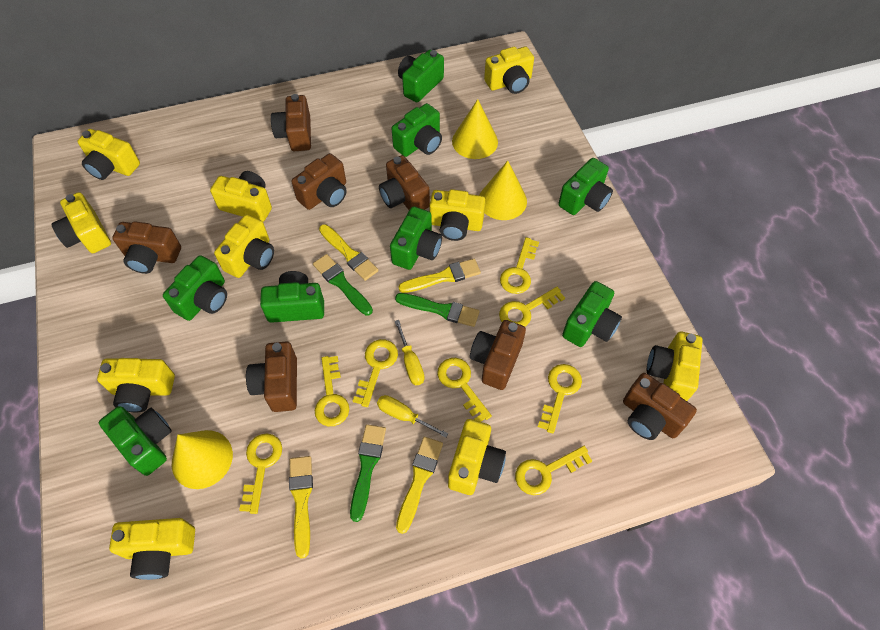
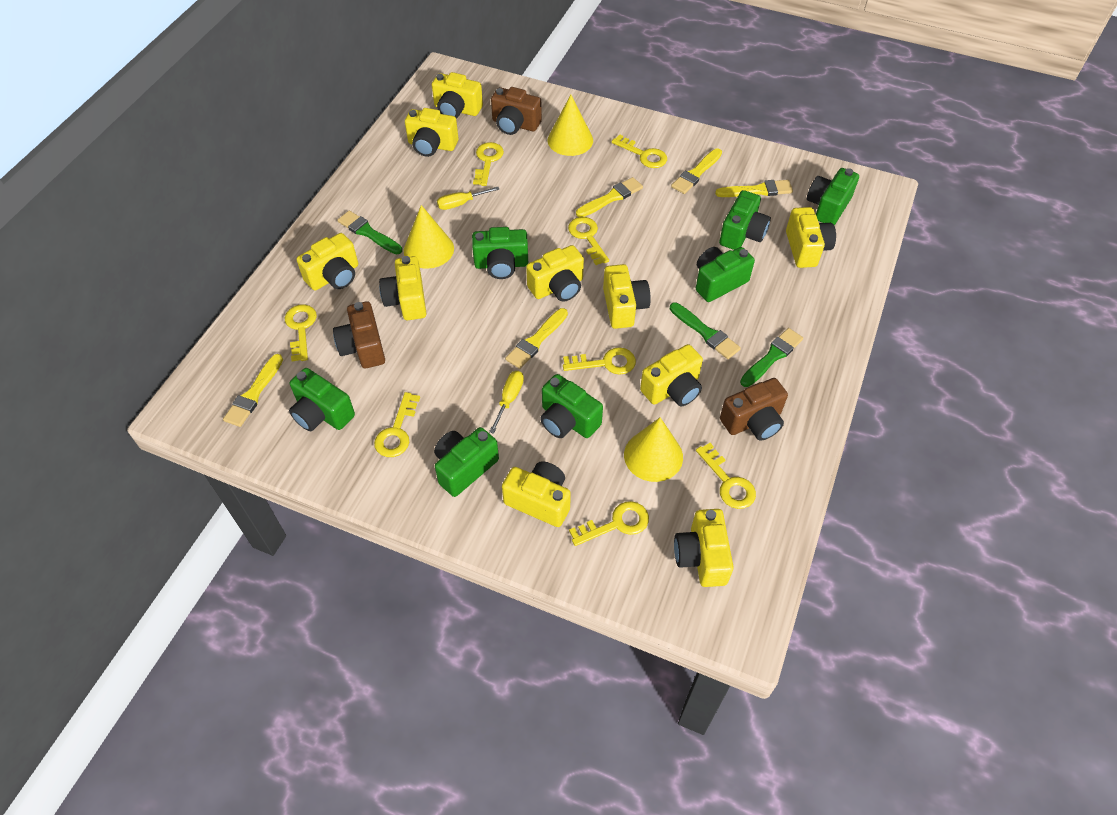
brown camera: 7 -> 3
green camera: 8 -> 7
yellow brush: 4 -> 5

